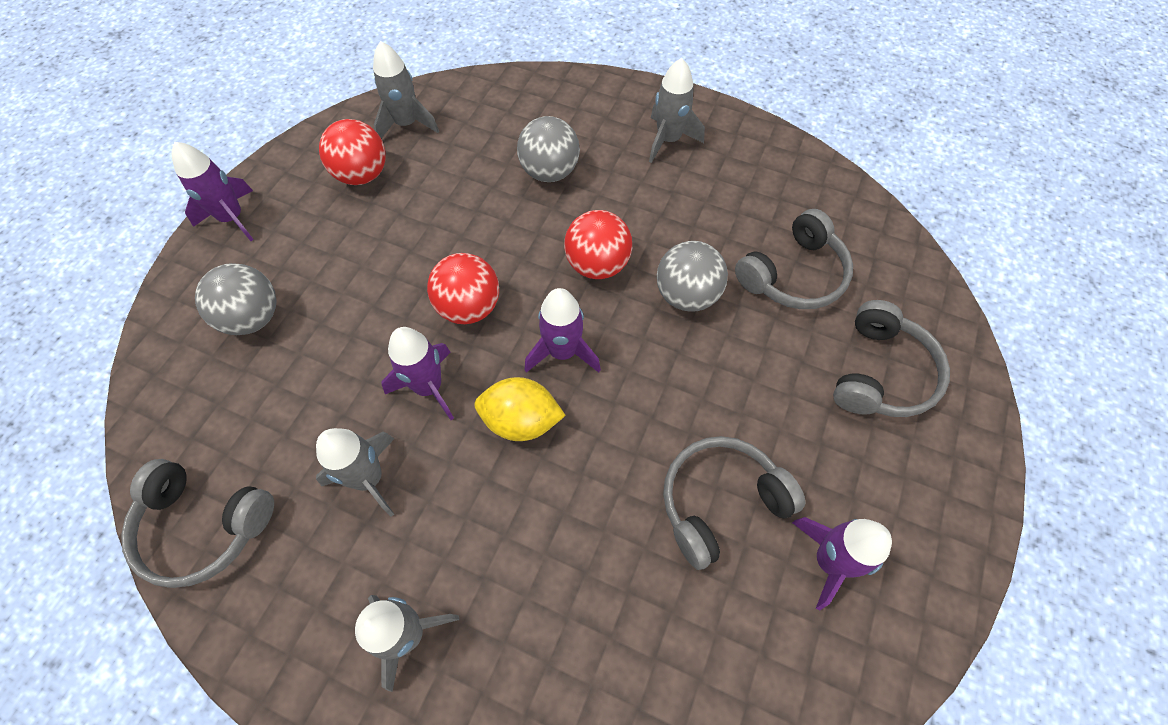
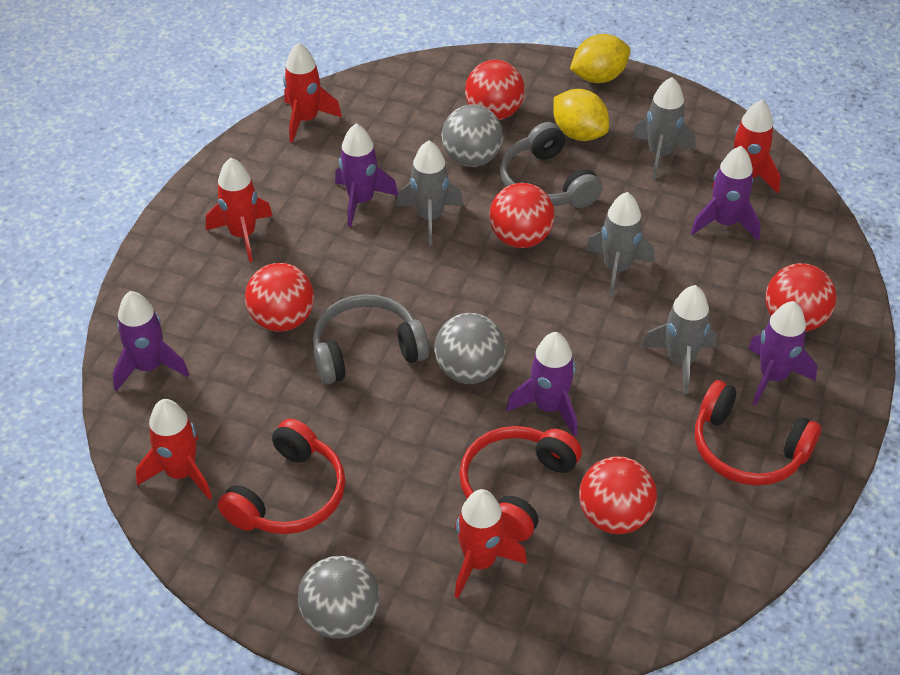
grey headphones: 4 -> 2
purple rocket: 4 -> 5
red ball: 3 -> 5
red headphones: 0 -> 3
red rocket: 0 -> 5
yellow lemon: 1 -> 2

